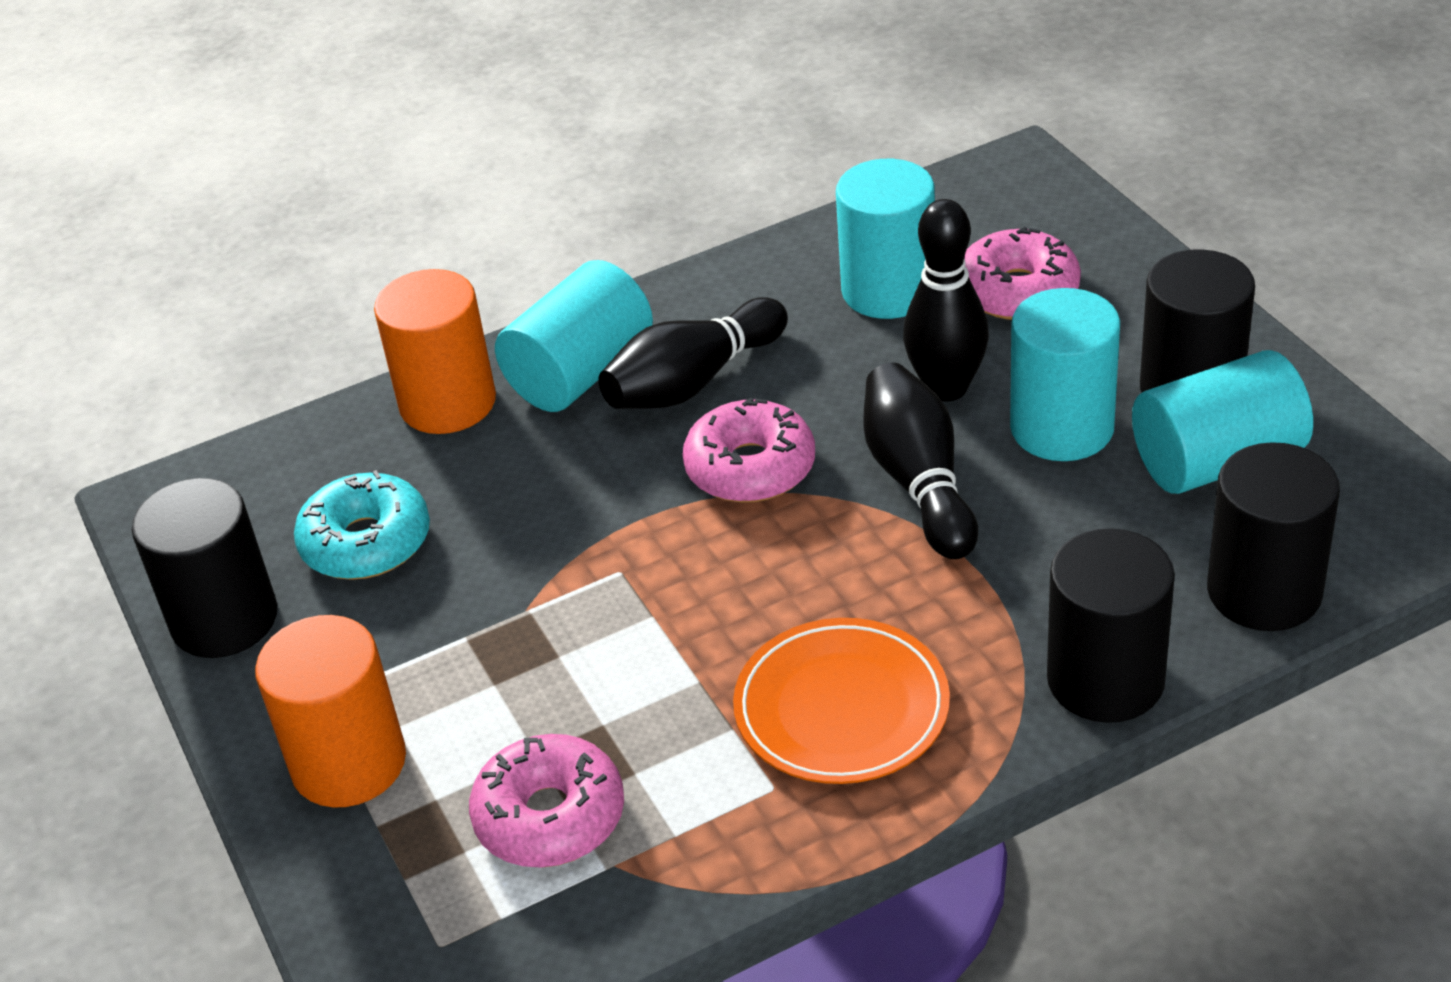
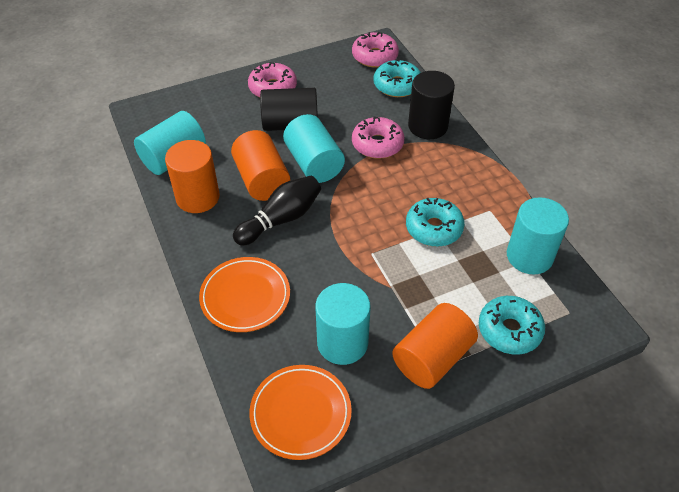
black bowling pin: 3 -> 1
black cylinder: 4 -> 2
orange cylinder: 2 -> 3
orange plate: 1 -> 2
turquoise donut: 1 -> 3

